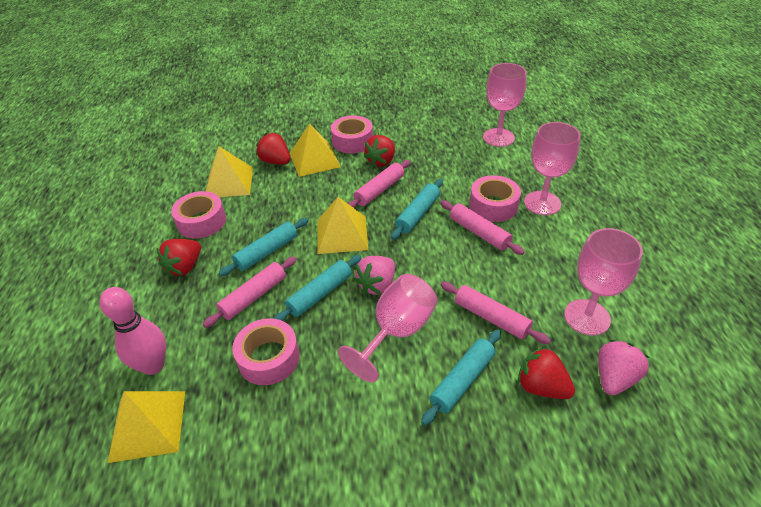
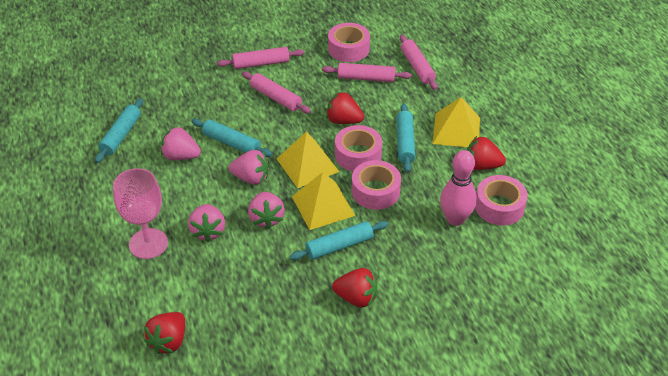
pink goblet: 4 -> 1
pink strawberry: 2 -> 4
yellow pyramid: 4 -> 3

